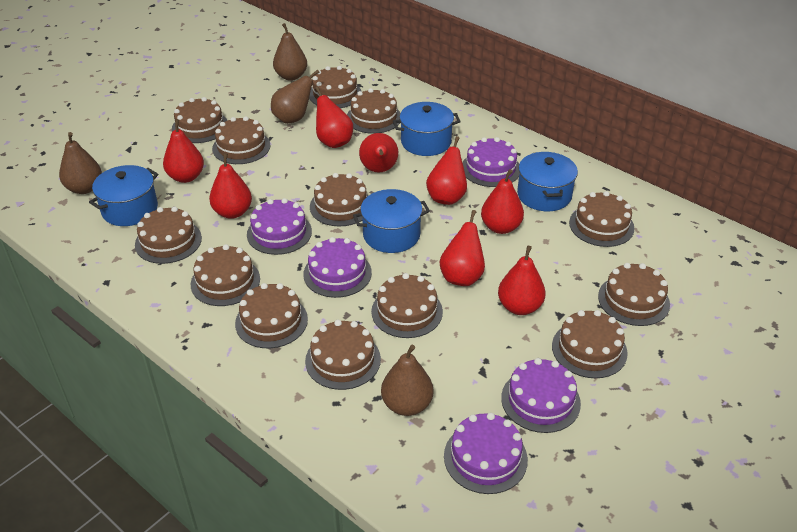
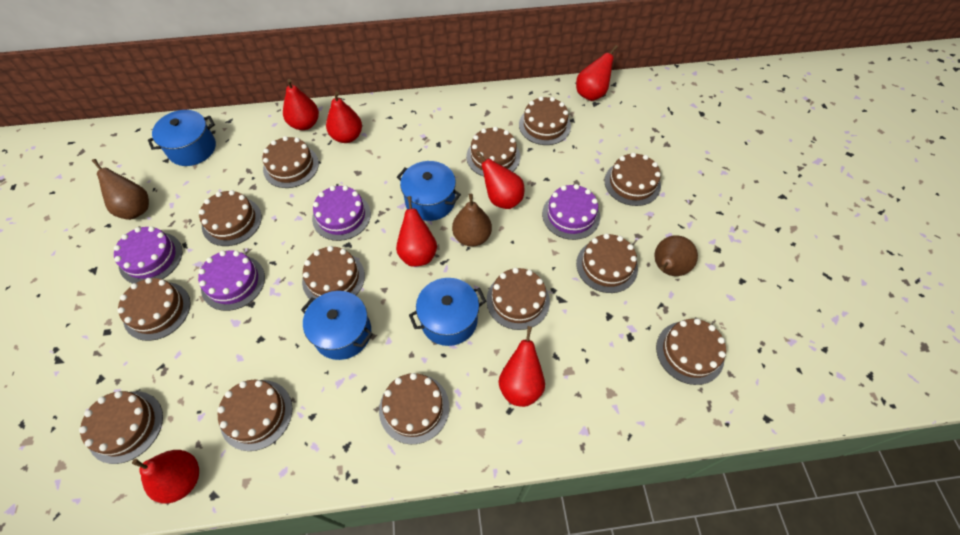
brown pear: 4 -> 3
purple cake: 5 -> 4
red pear: 8 -> 7

